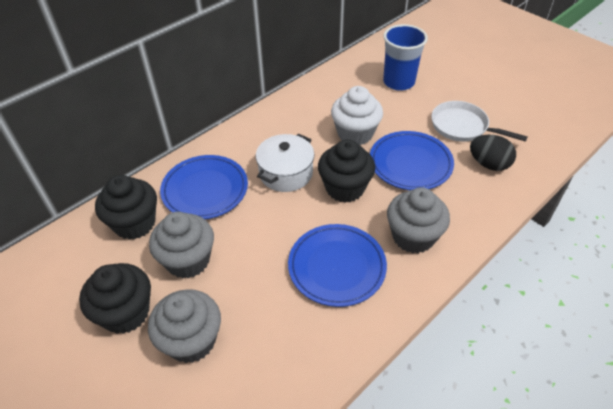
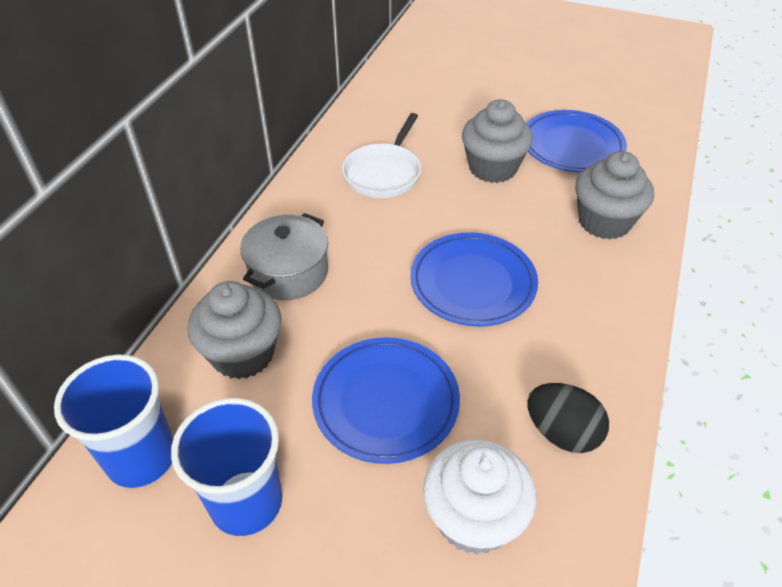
black cupcake: 3 -> 0
blue cup: 1 -> 2
grey pot: 0 -> 1
white pot: 1 -> 0

